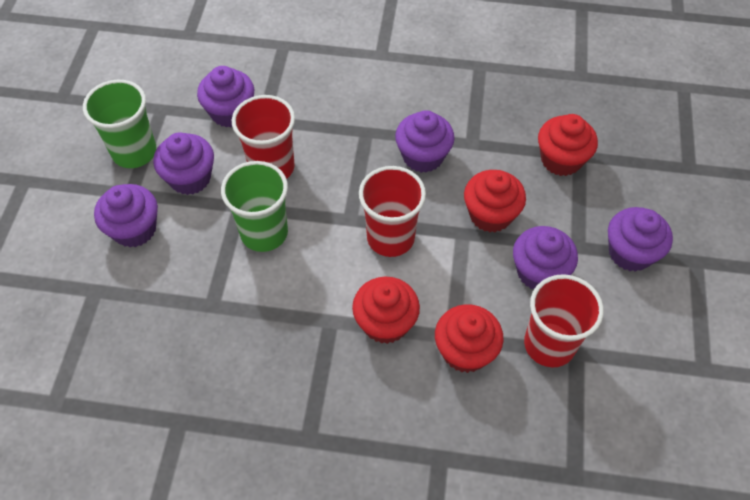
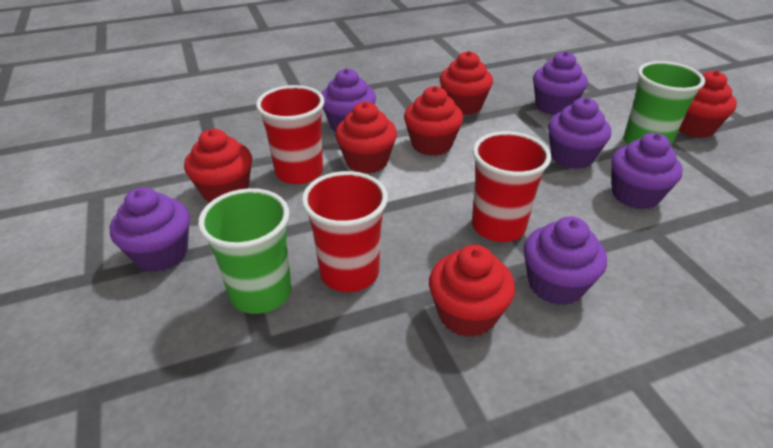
red cupcake: 4 -> 6

